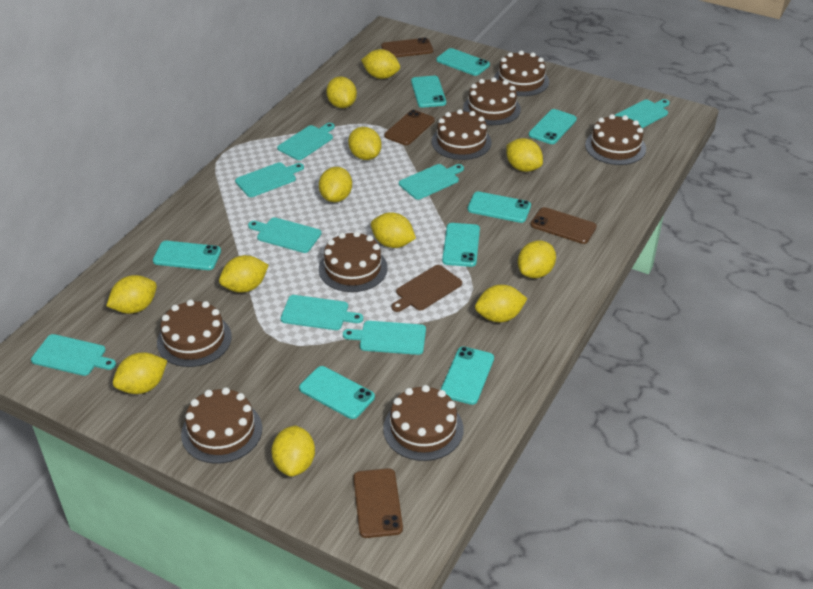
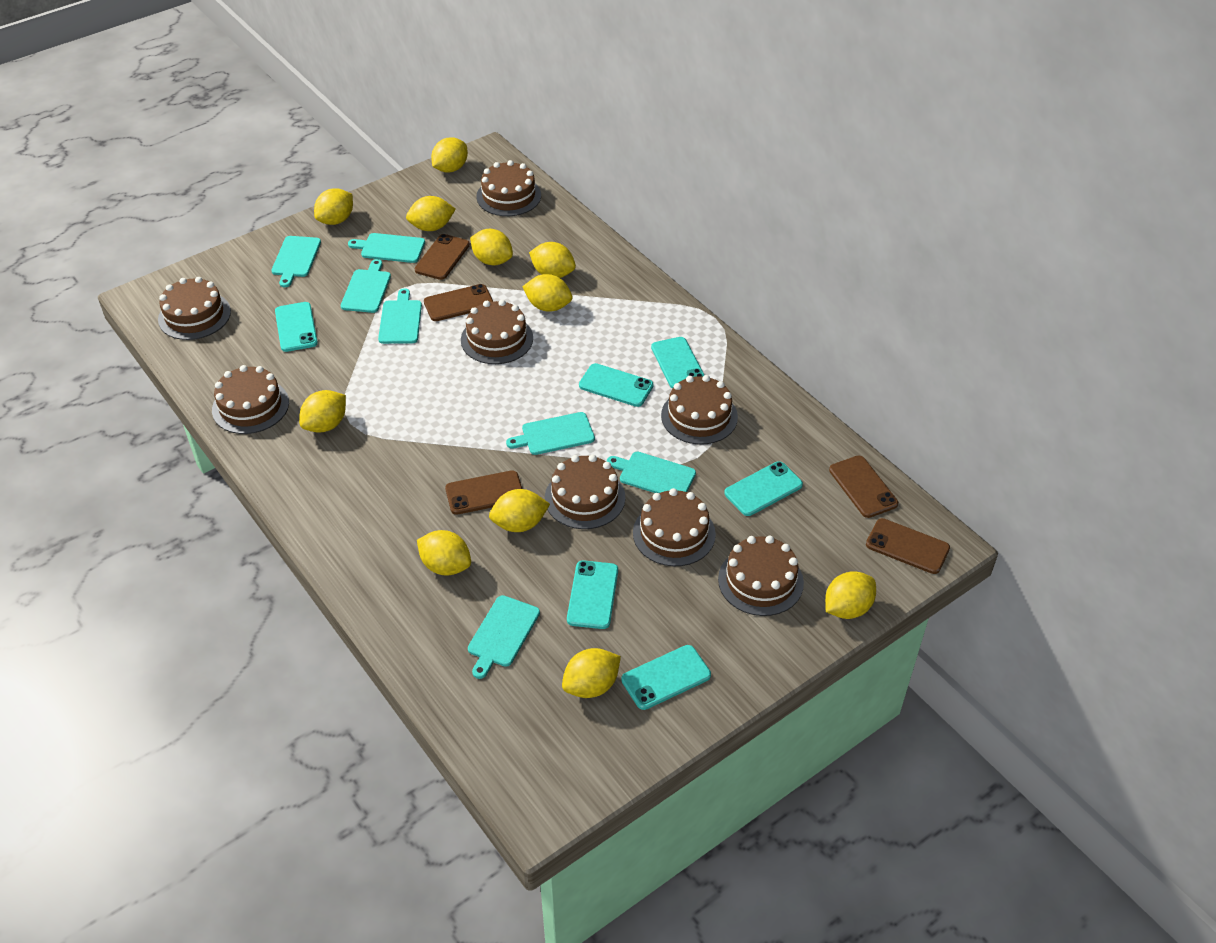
brown cutting board: 1 -> 0
brown phone: 4 -> 5
turquoise cutting board: 8 -> 7
turquoise phone: 8 -> 6
yellow lemon: 12 -> 11

